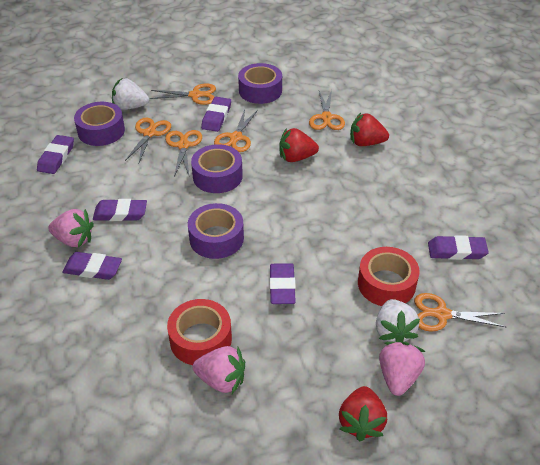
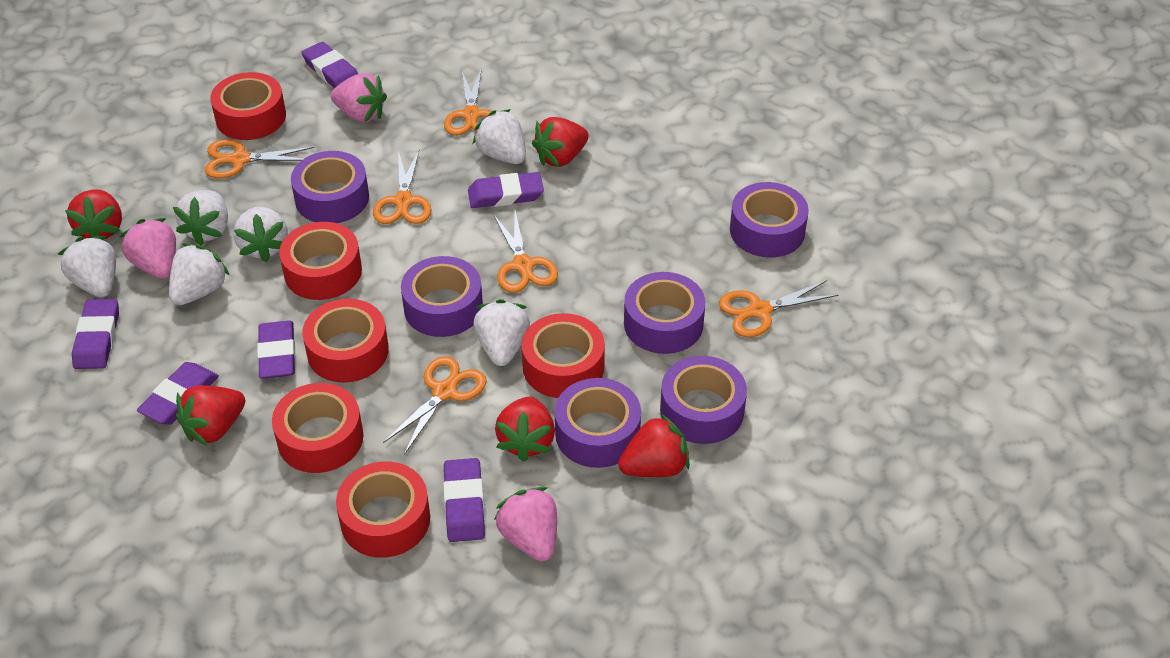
purple tape: 4 -> 6
red strawberry: 3 -> 5
red tape: 2 -> 6
white strawberry: 2 -> 6

